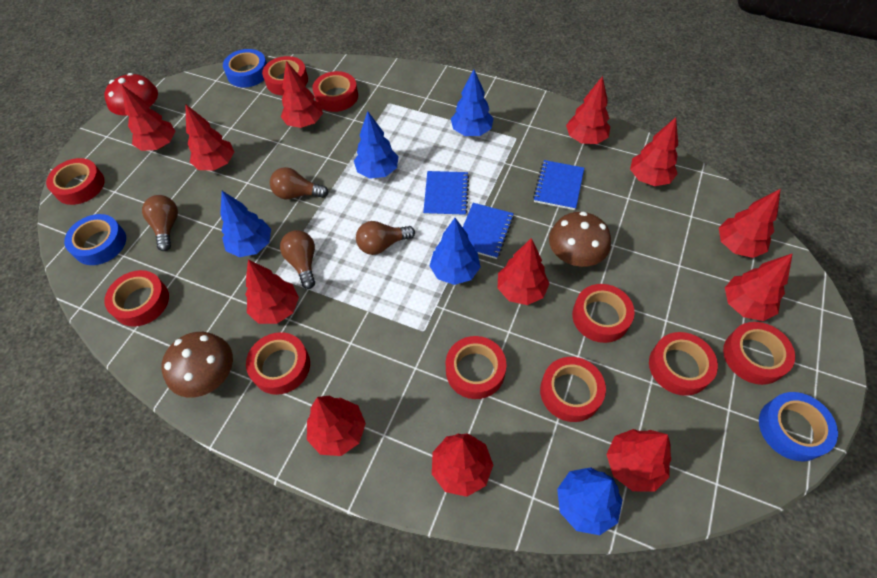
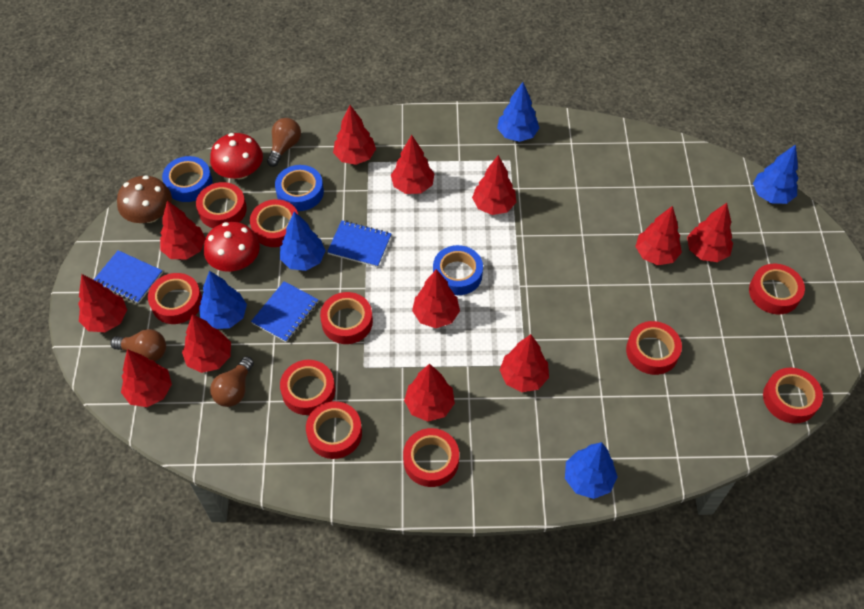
brown light bulb: 4 -> 3
brown mushroom: 2 -> 1
red mushroom: 1 -> 2

